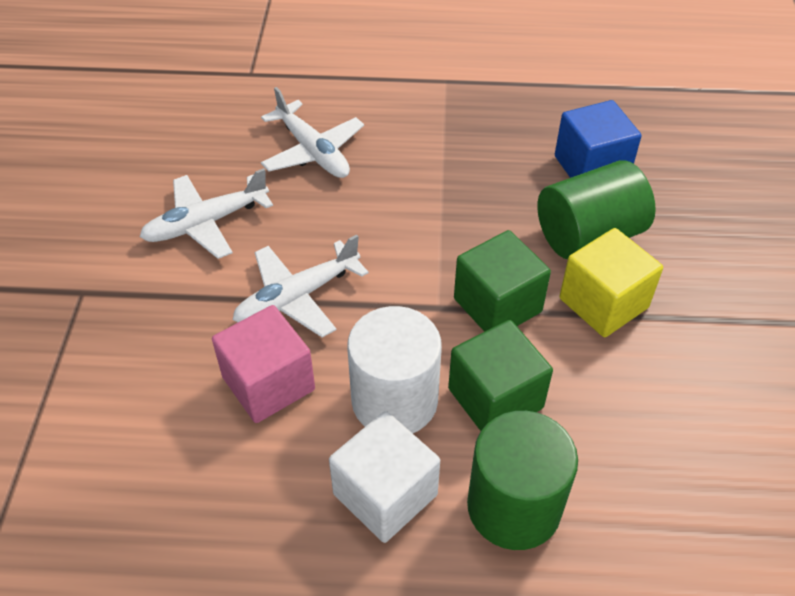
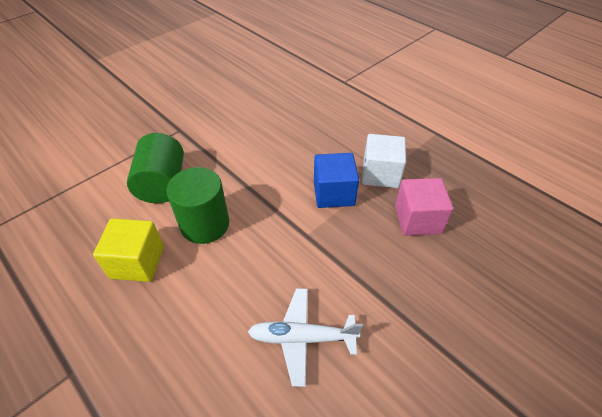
green cube: 2 -> 0
white cylinder: 1 -> 0
white plane: 3 -> 1

